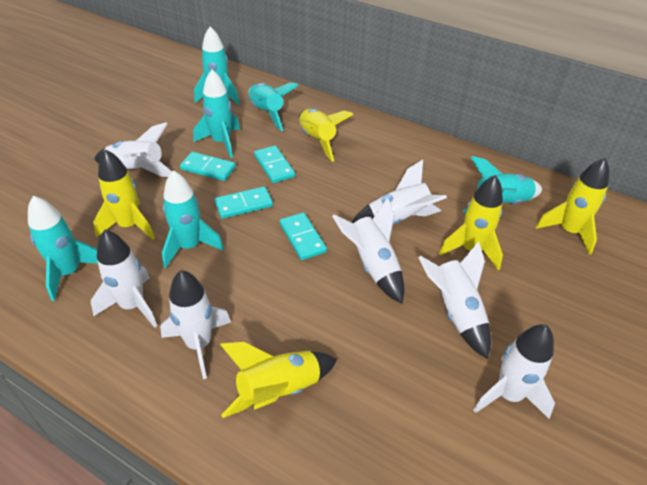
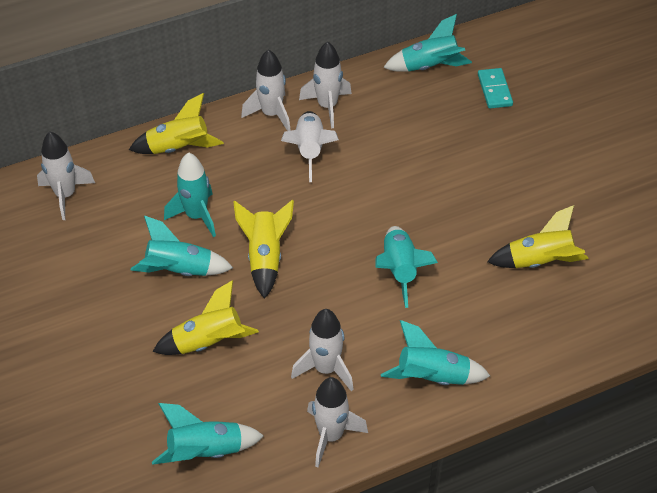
turquoise domino: 4 -> 1
white rocket: 7 -> 6
yellow rocket: 5 -> 4

